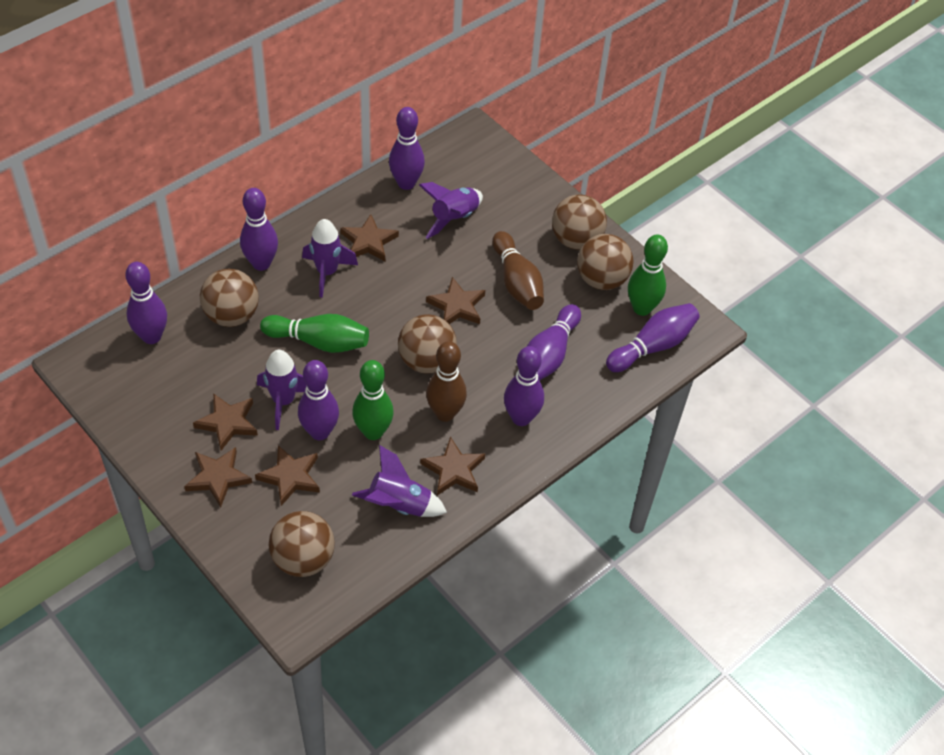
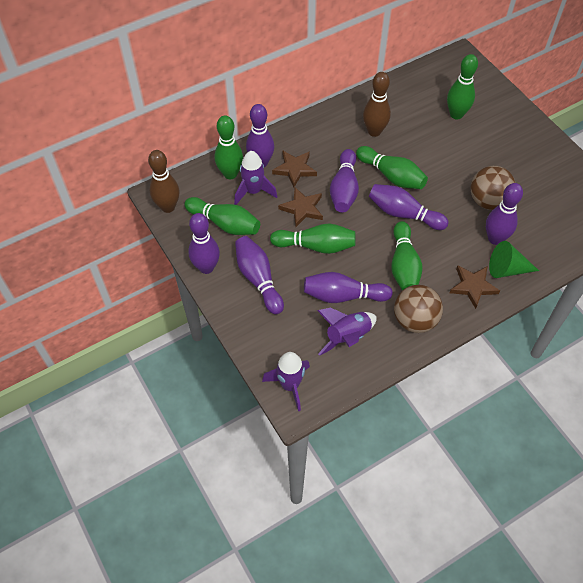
brown ball: 5 -> 2
brown star: 6 -> 3
green bowling pin: 3 -> 6
green cone: 0 -> 1
purple rocket: 4 -> 3

